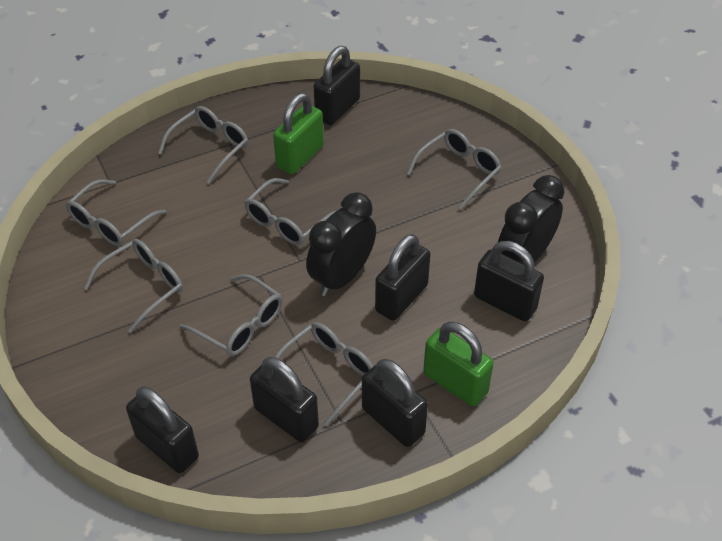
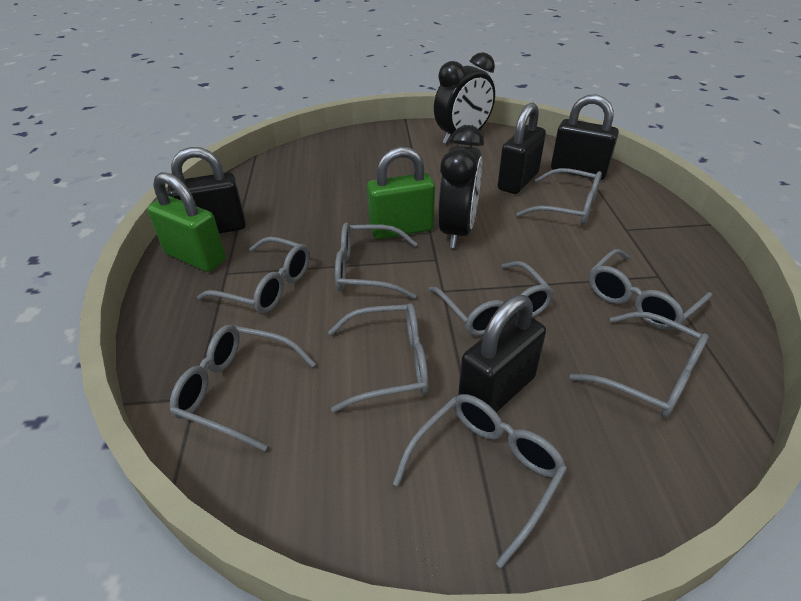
black padlock: 6 -> 4
grey glasses: 7 -> 9

